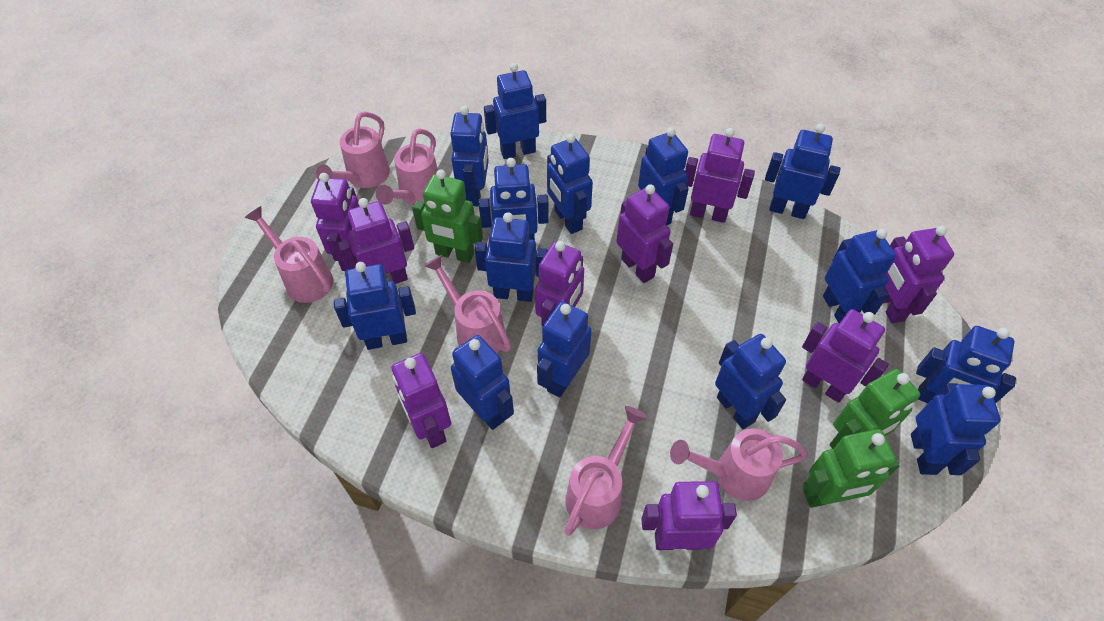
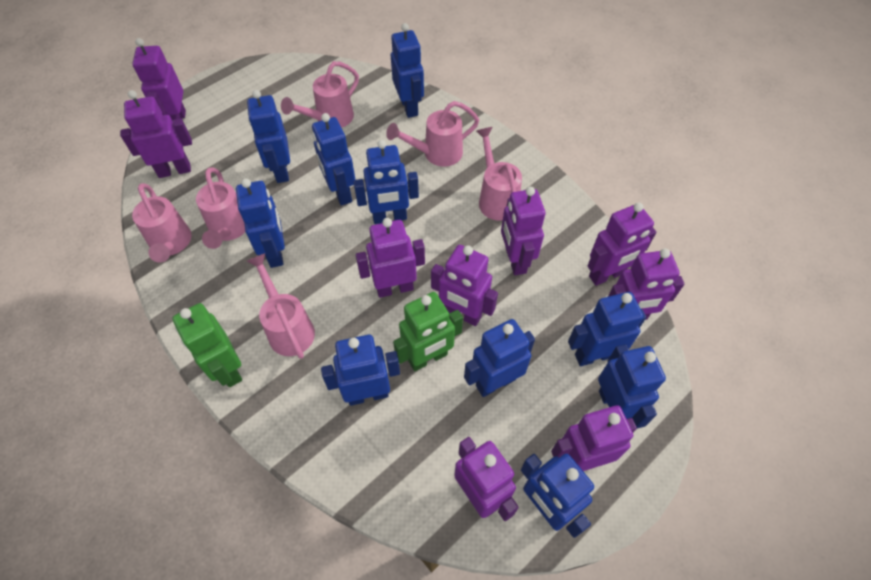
blue robot: 14 -> 10
green robot: 3 -> 2

